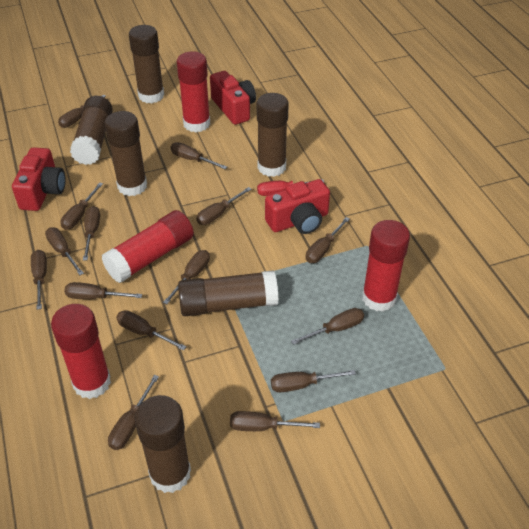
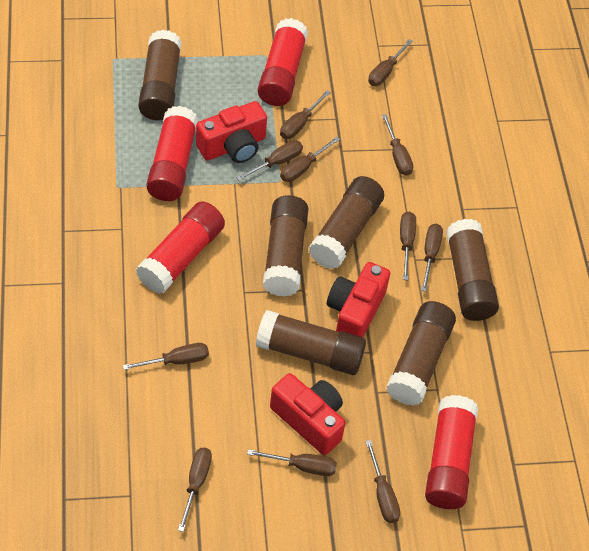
brown screwdriver: 15 -> 11
red screwdriver: 1 -> 0

